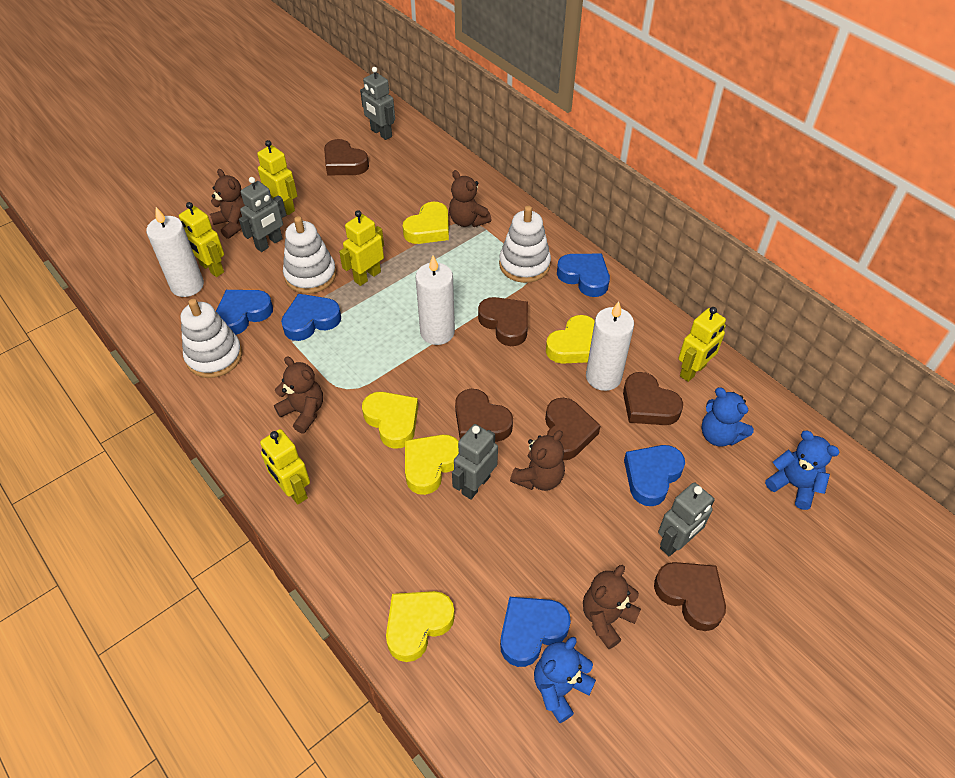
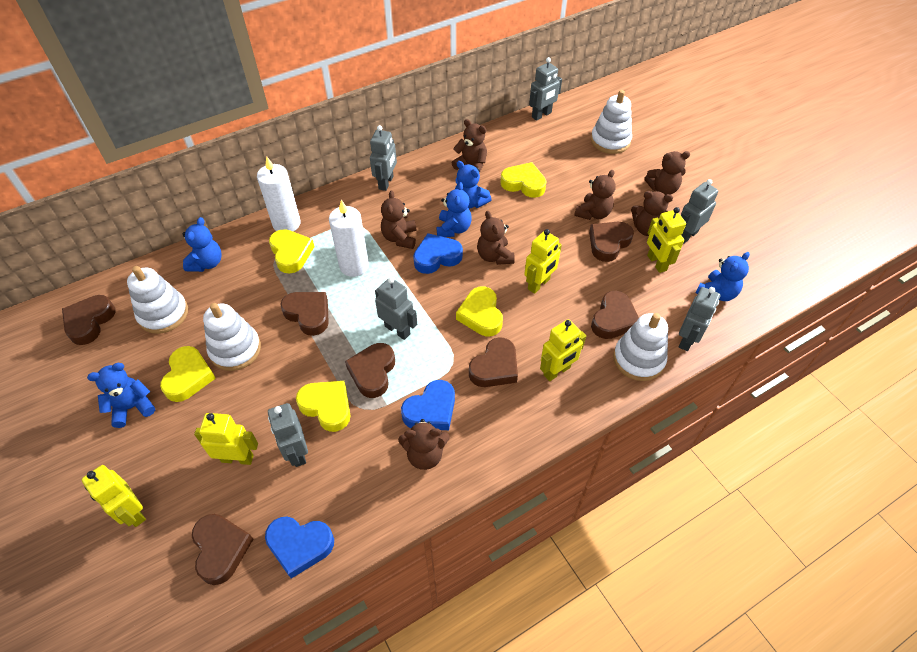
blue heart: 5 -> 3
blue teddy bear: 3 -> 5
brown heart: 6 -> 7
brown teddy bear: 5 -> 7
grey robot: 4 -> 6
white candle: 3 -> 2
white stacking toy: 3 -> 4

